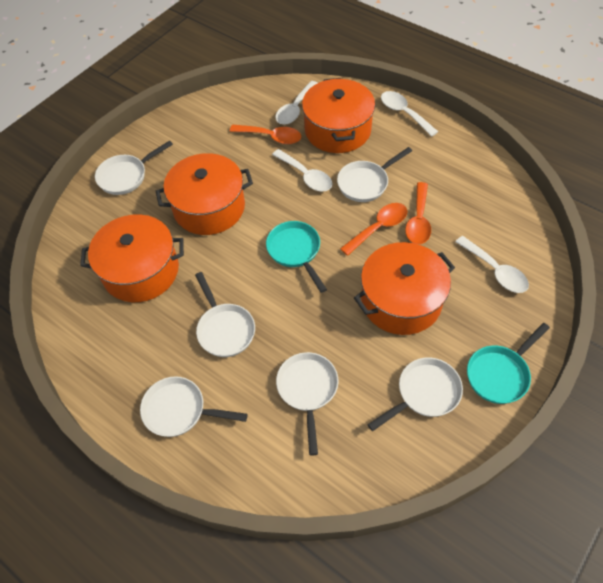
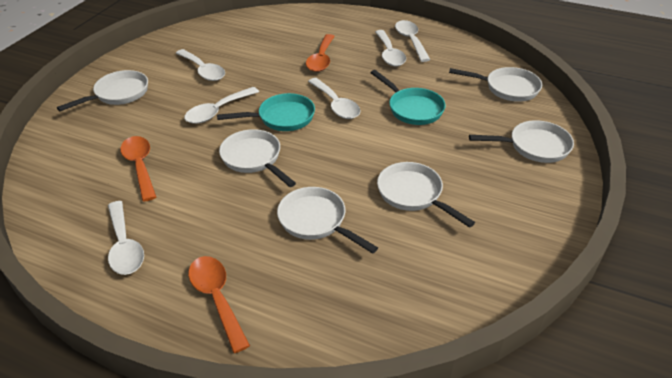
orange pot: 4 -> 0
white spoon: 4 -> 6

